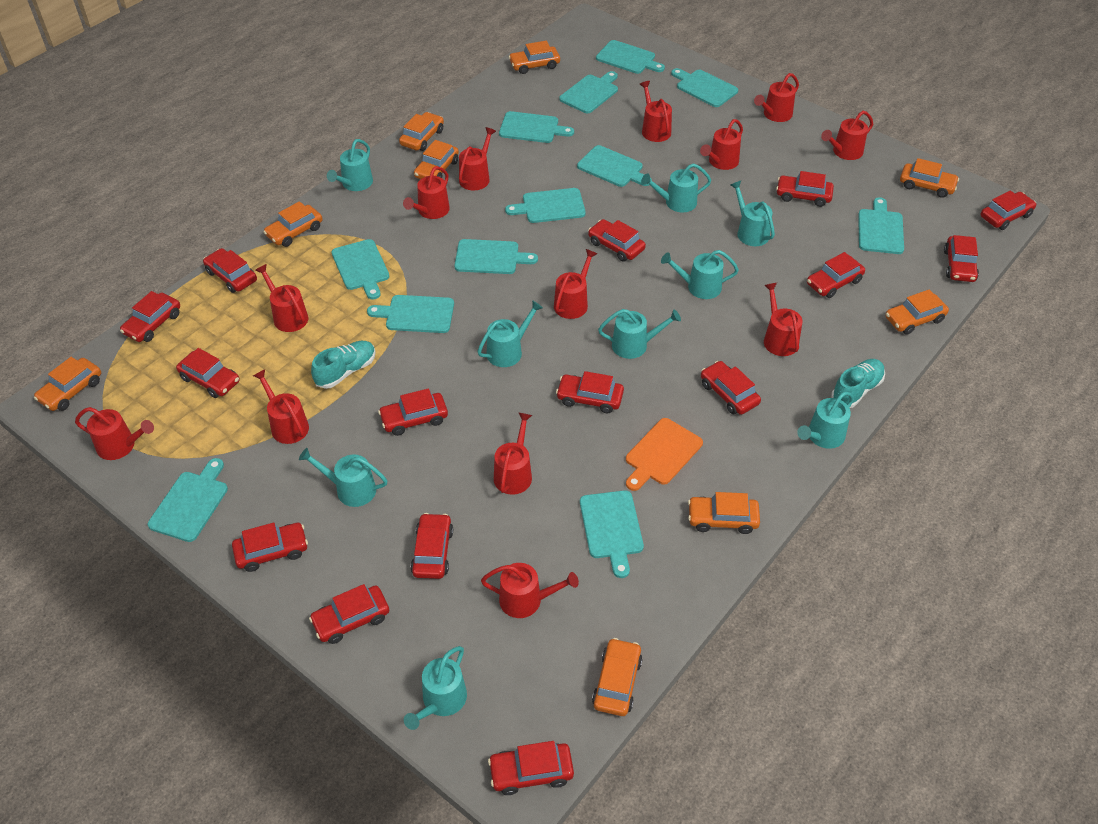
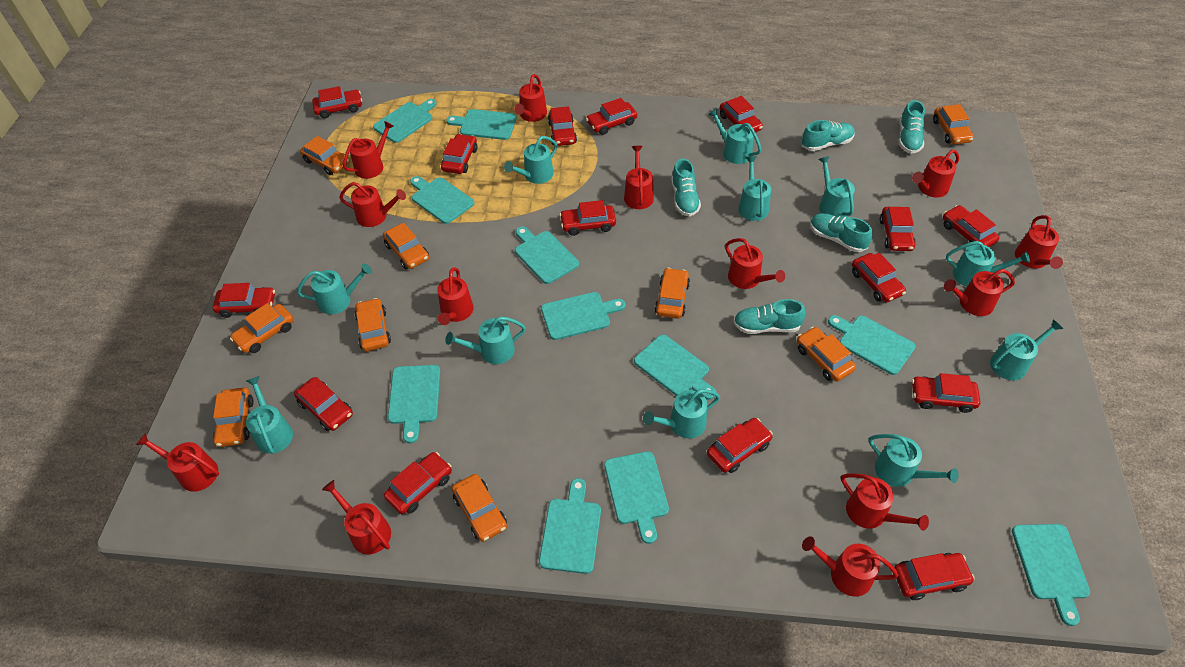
orange cutting board: 1 -> 0
turquoise cutting board: 12 -> 11
turquoise shoe: 2 -> 5
turquoise watering can: 9 -> 11

